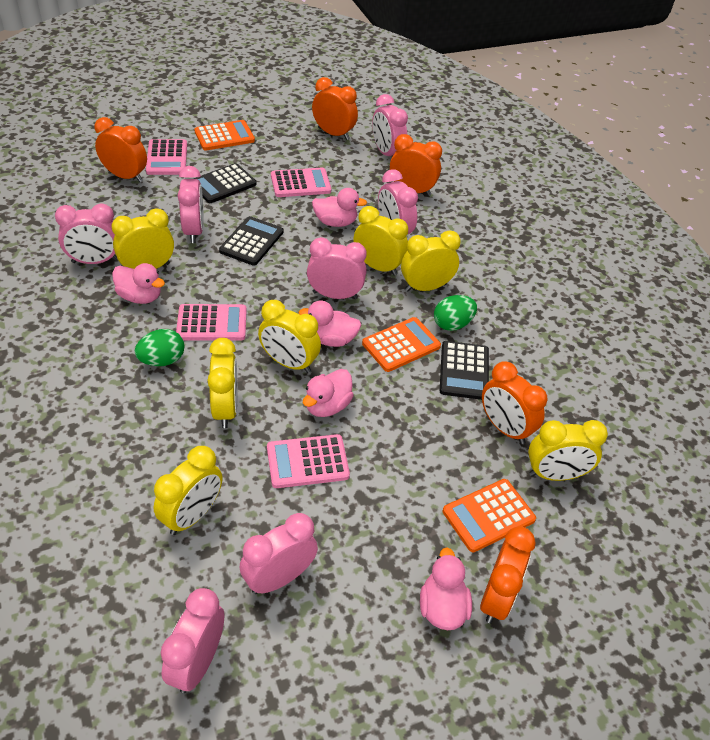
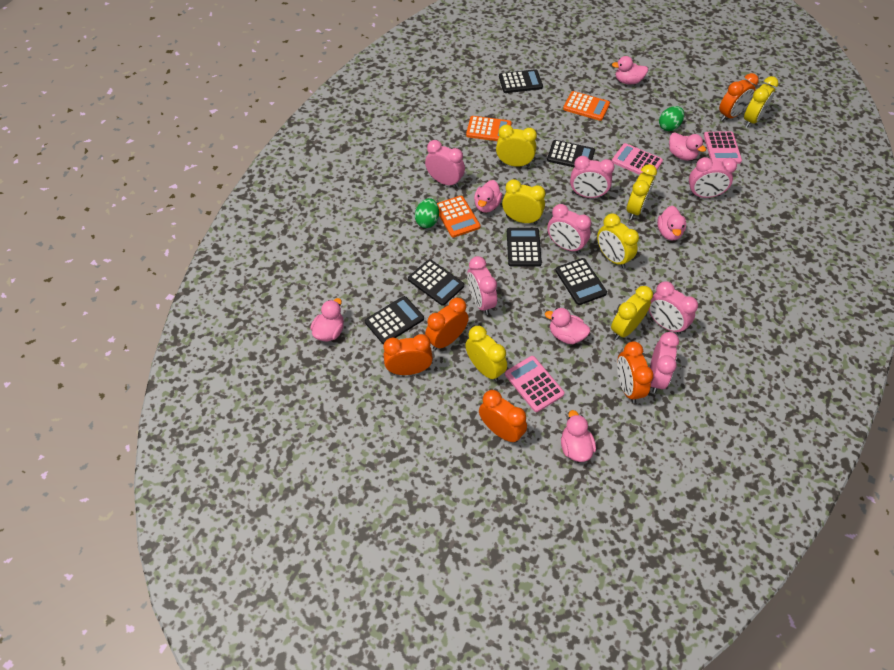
black calculator: 3 -> 6
pink calculator: 4 -> 3
pink duck: 5 -> 7

